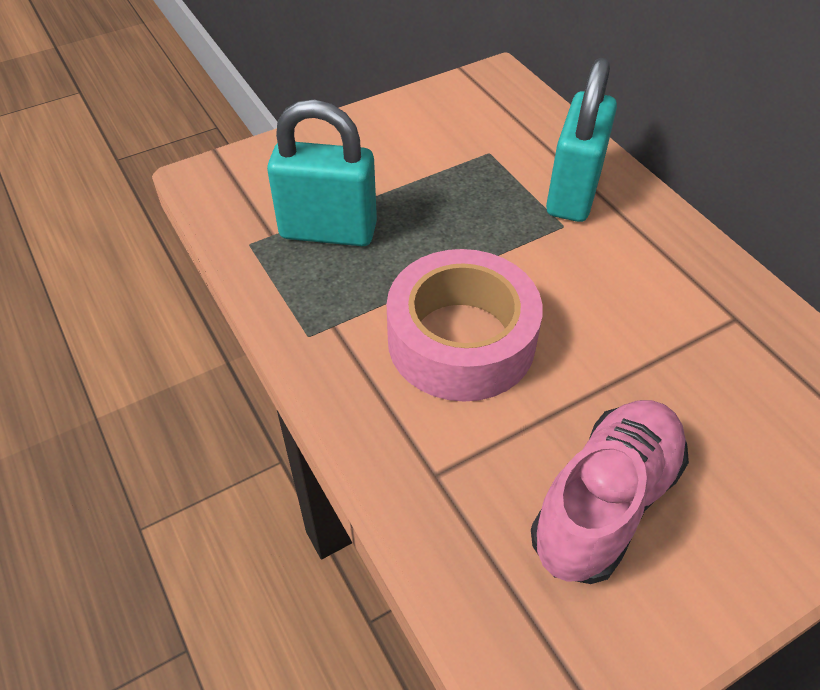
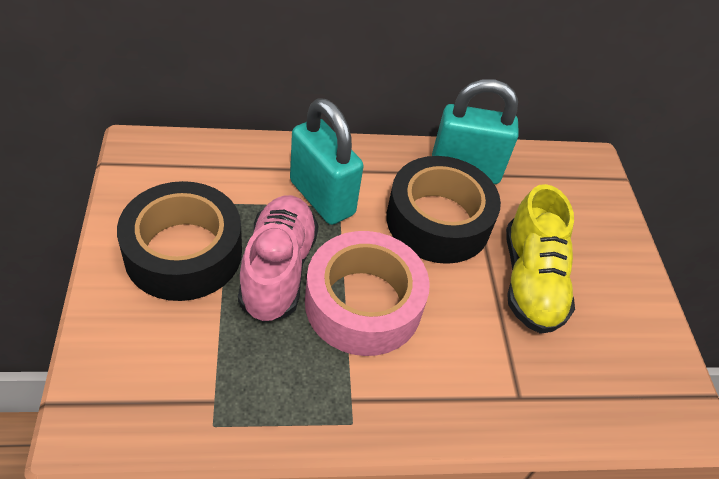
black tape: 0 -> 2
yellow shoe: 0 -> 1

